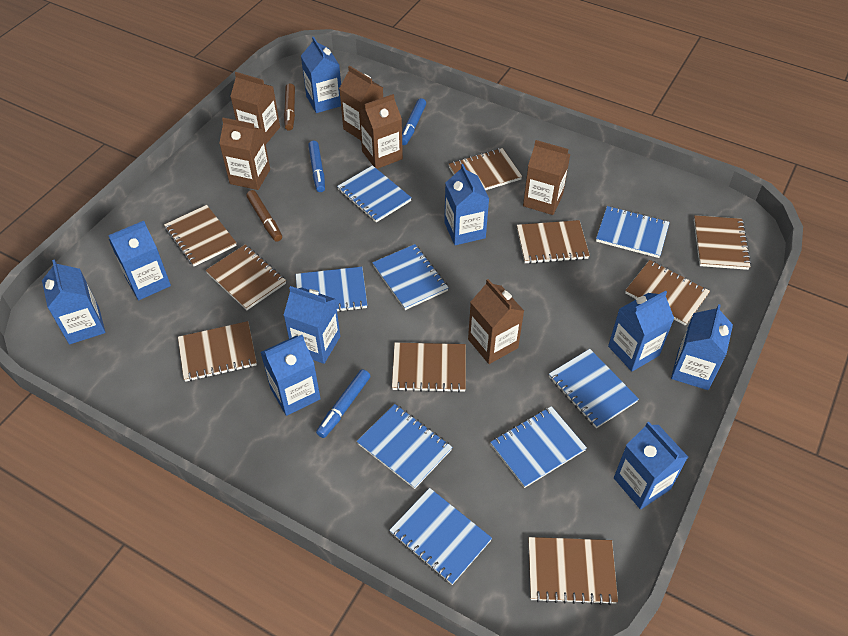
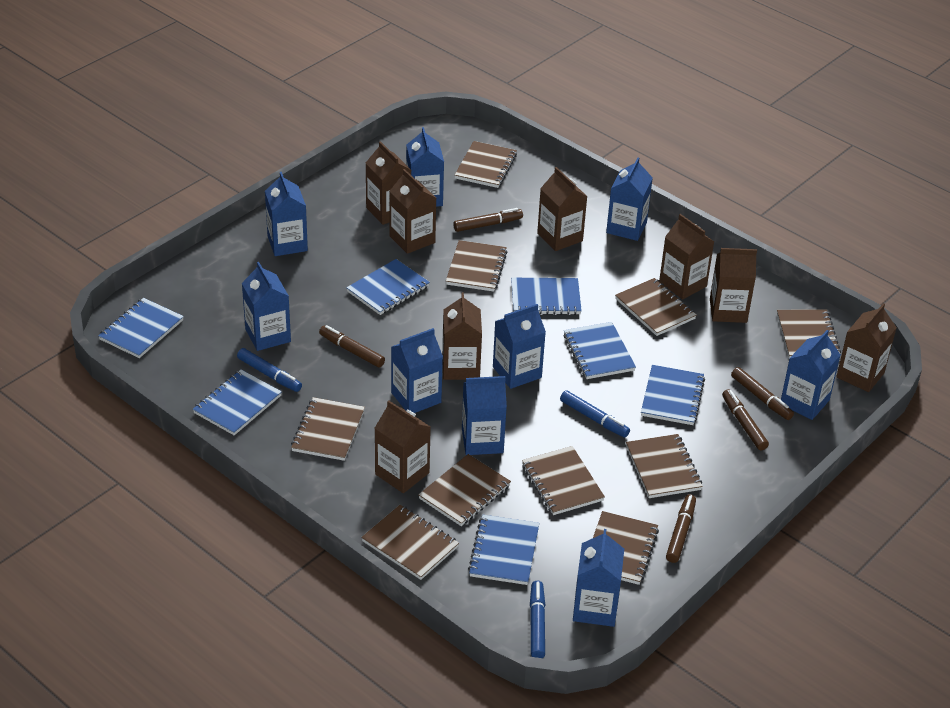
blue notebook: 8 -> 7
brown carton: 6 -> 8
brown marker: 2 -> 5
brown notebook: 9 -> 10

